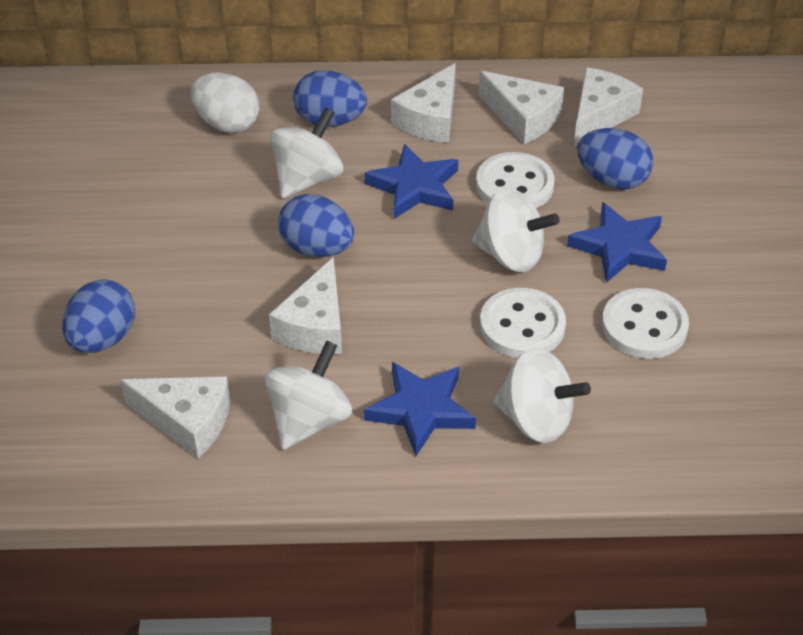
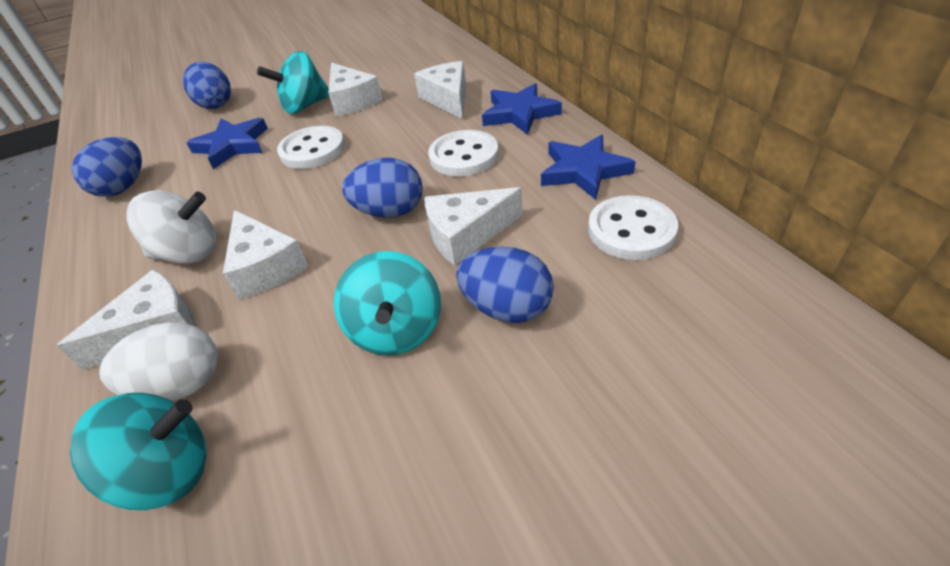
turquoise spinning top: 0 -> 3
white spinning top: 4 -> 1

